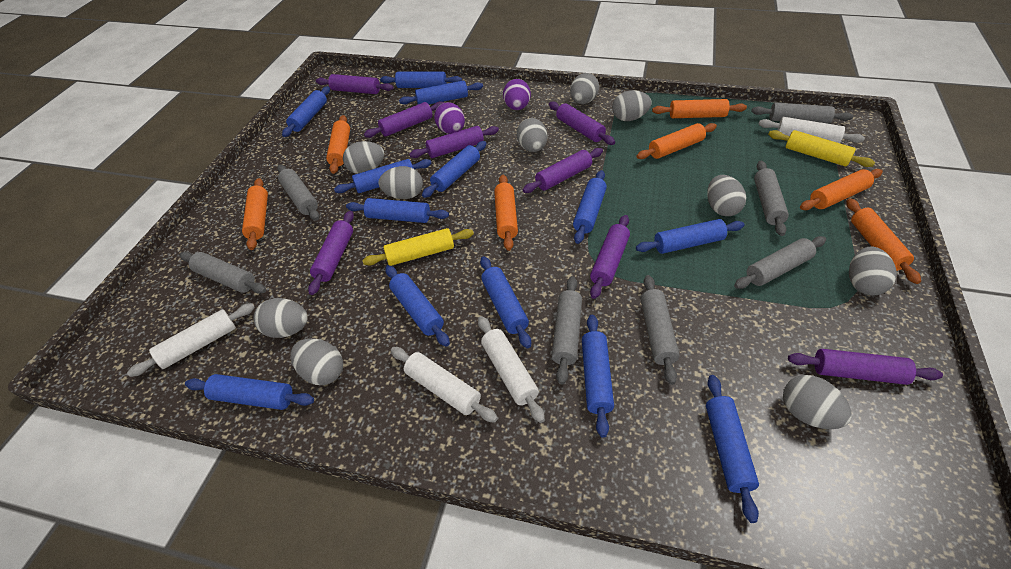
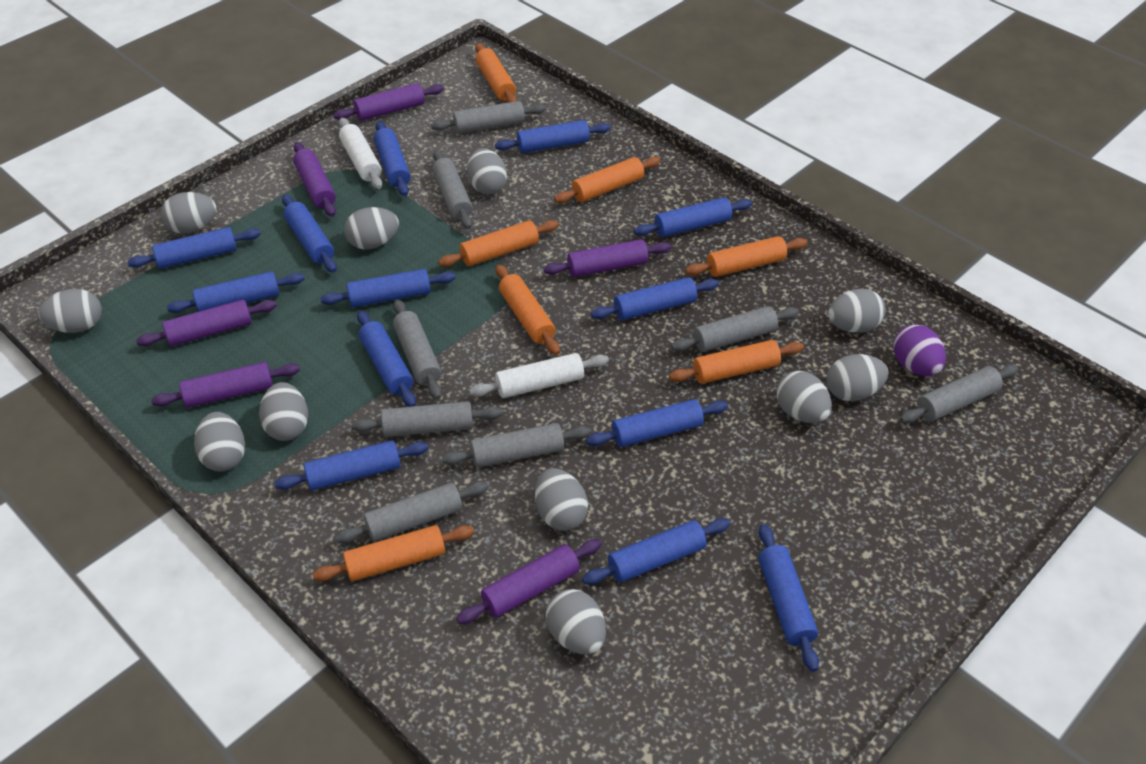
grey egg: 10 -> 11
grey rolling pin: 7 -> 8
purple egg: 2 -> 1
purple rolling pin: 8 -> 6
white rolling pin: 4 -> 2
yellow rolling pin: 2 -> 0

